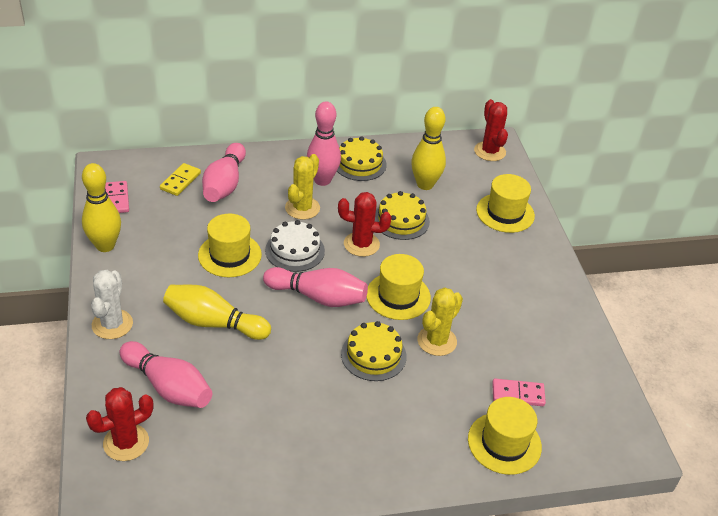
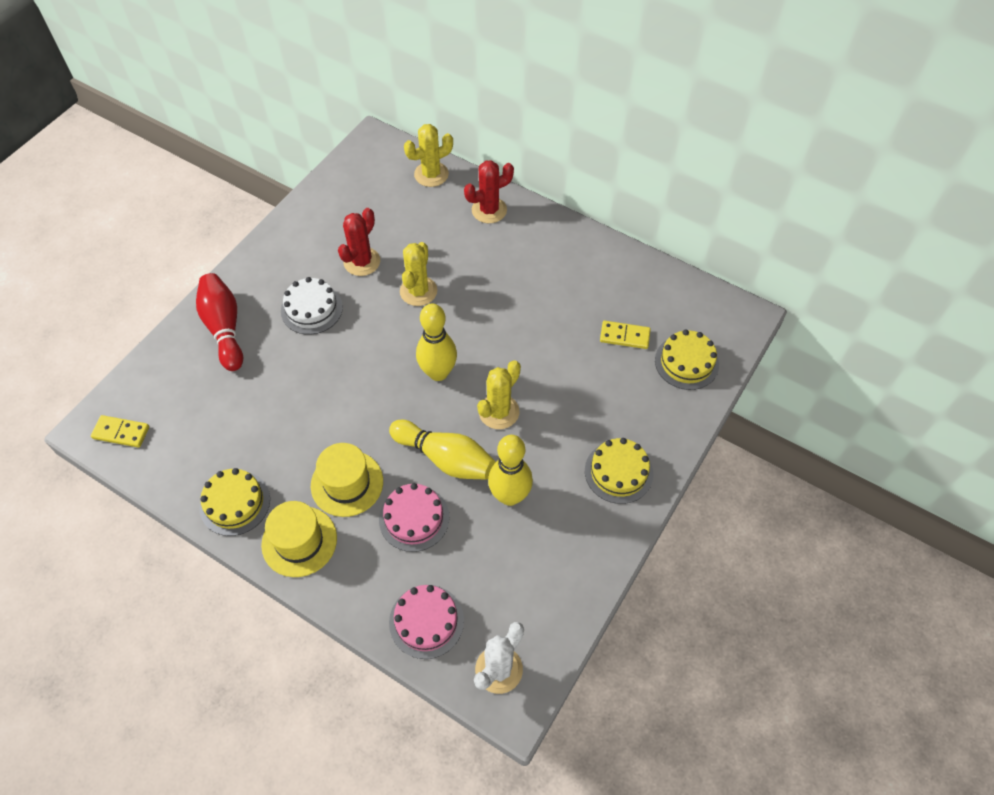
pink bowling pin: 4 -> 0
pink cake: 0 -> 2
pink domino: 2 -> 0
red bowling pin: 0 -> 1
red cactus: 3 -> 2
yellow cactus: 2 -> 3
yellow domino: 1 -> 2
yellow hat: 4 -> 2

